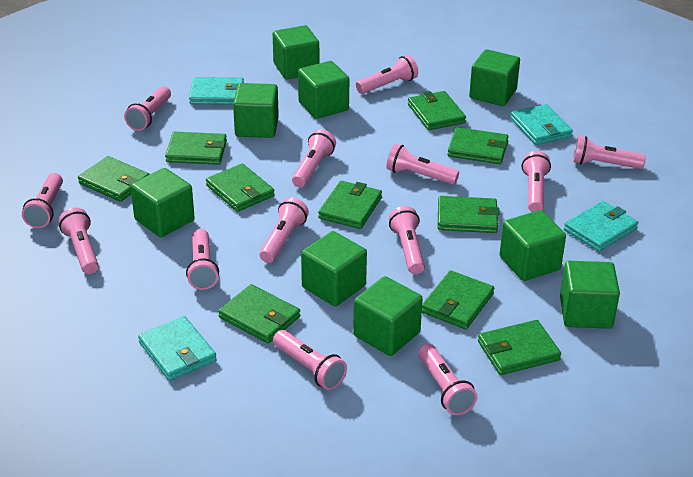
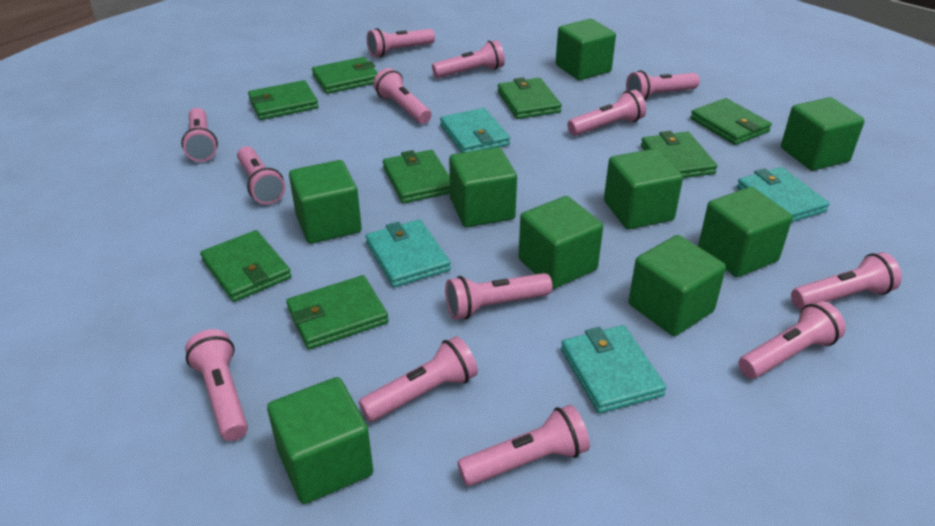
green wallet: 10 -> 8

